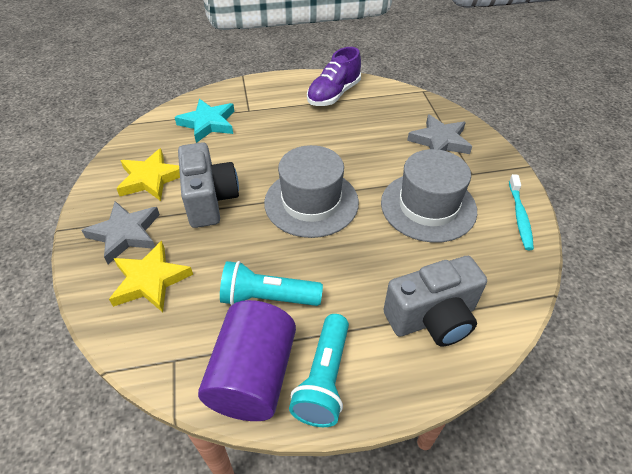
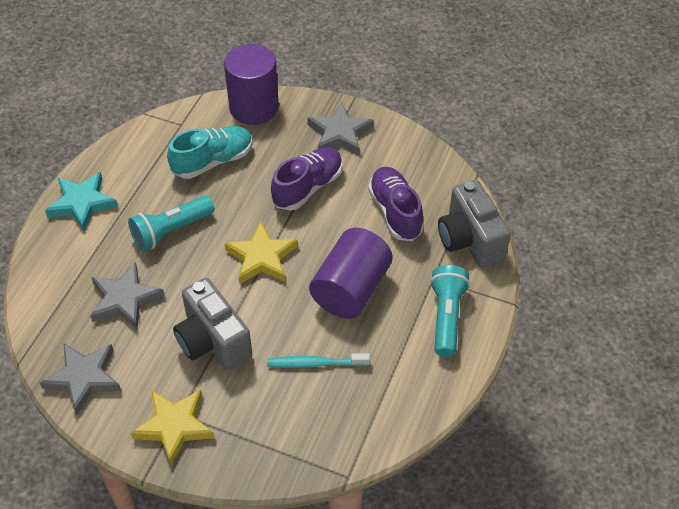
grey hat: 2 -> 0
grey star: 2 -> 3
purple cylinder: 1 -> 2
purple shoe: 1 -> 2
turquoise shoe: 0 -> 1

